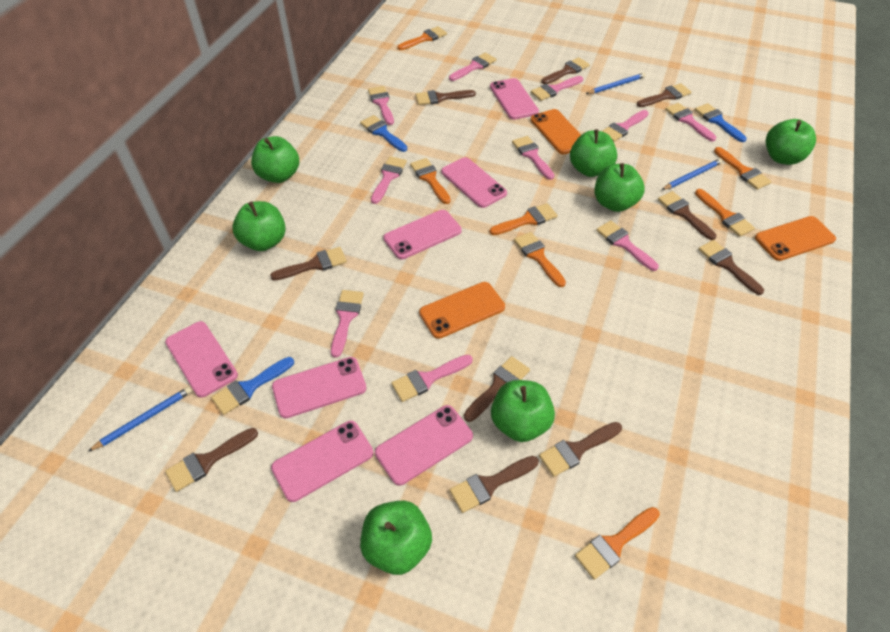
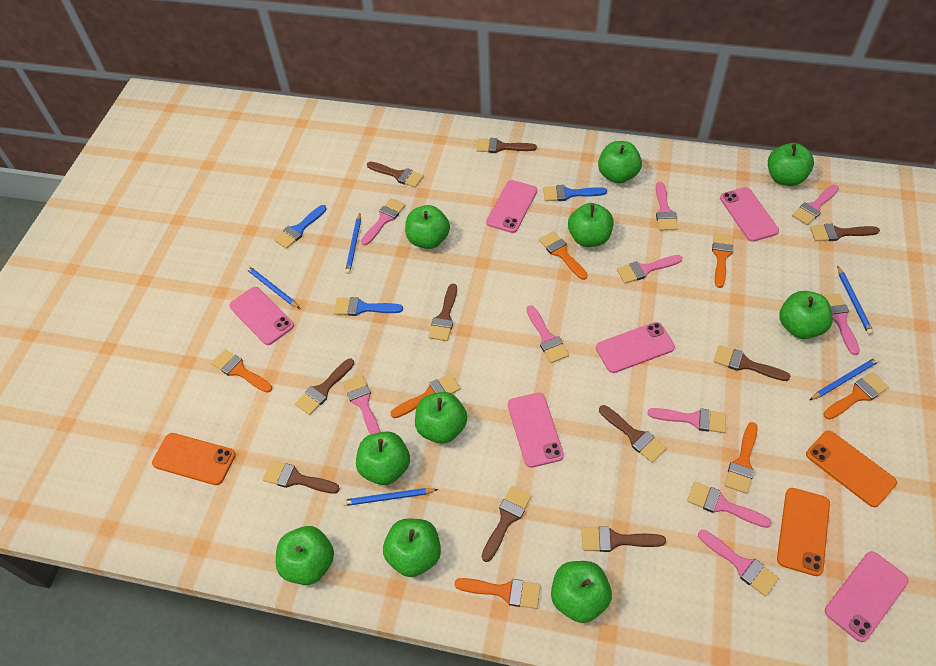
blue pencil: 3 -> 5
green apple: 7 -> 10
pink phone: 7 -> 6

